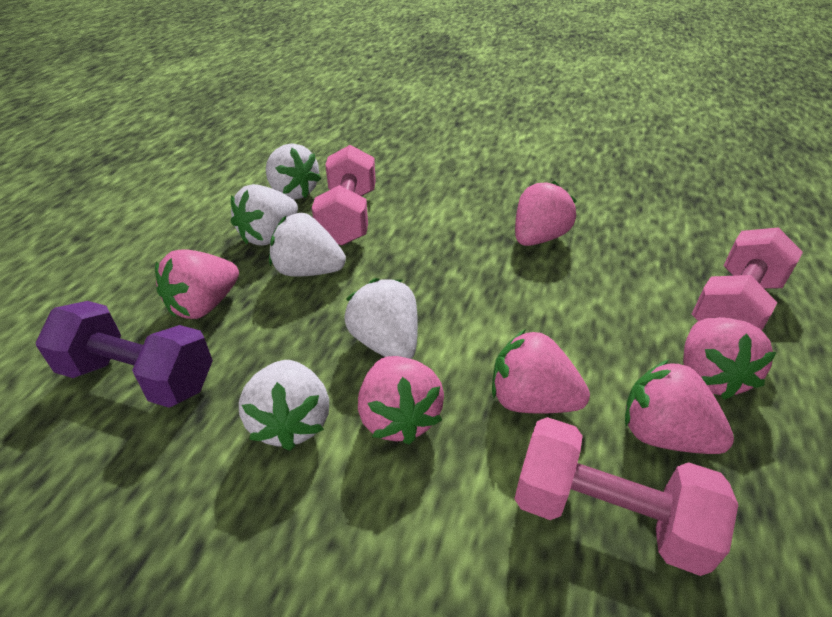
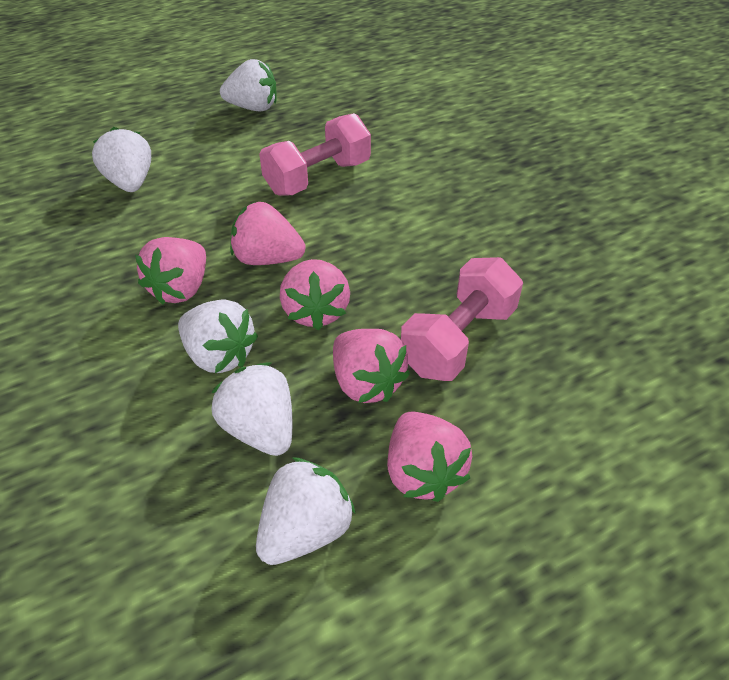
pink dumbbell: 3 -> 2
pink strawberry: 6 -> 5
purple dumbbell: 1 -> 0

